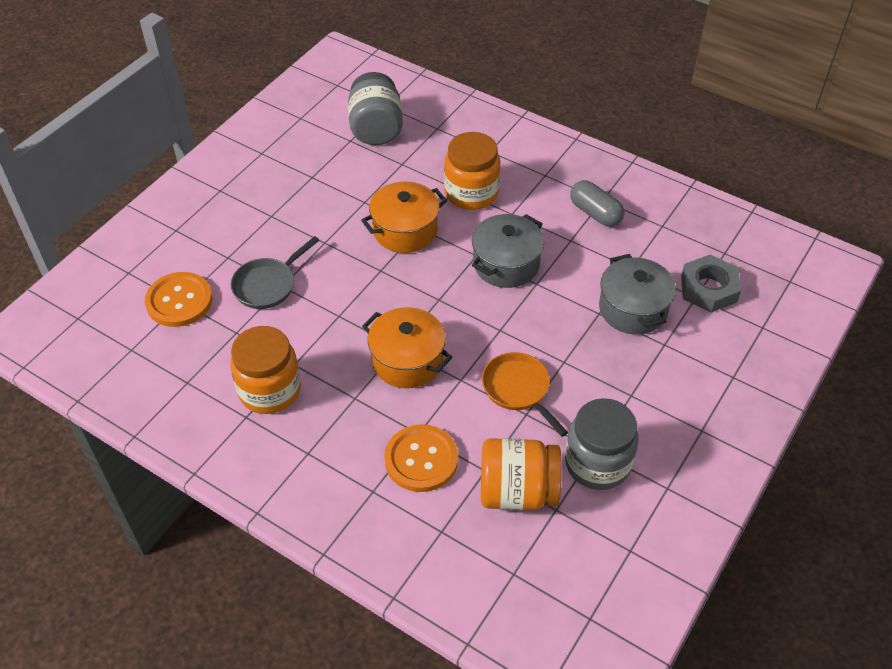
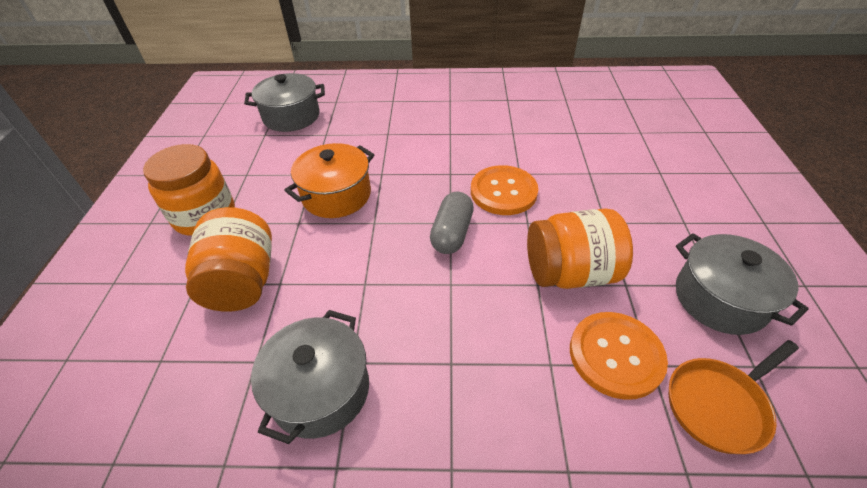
grey jar: 2 -> 0
grey nut: 1 -> 0
grey pan: 1 -> 0
grey pot: 2 -> 3
orange pot: 2 -> 1

